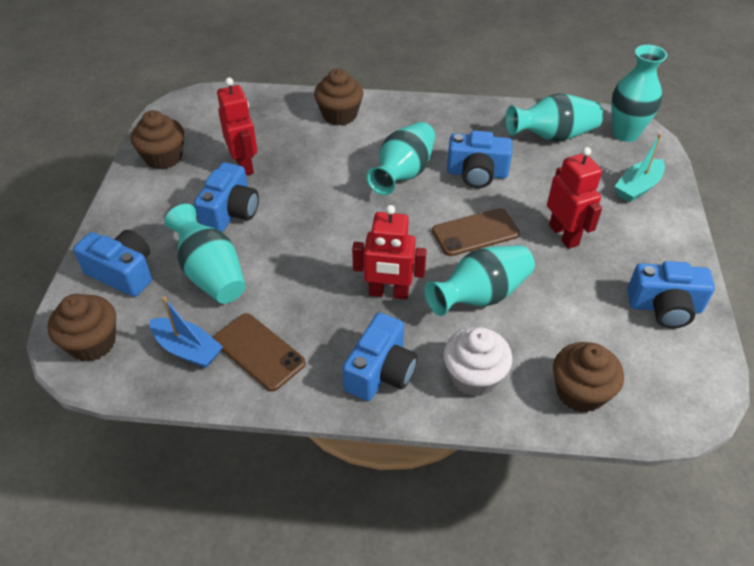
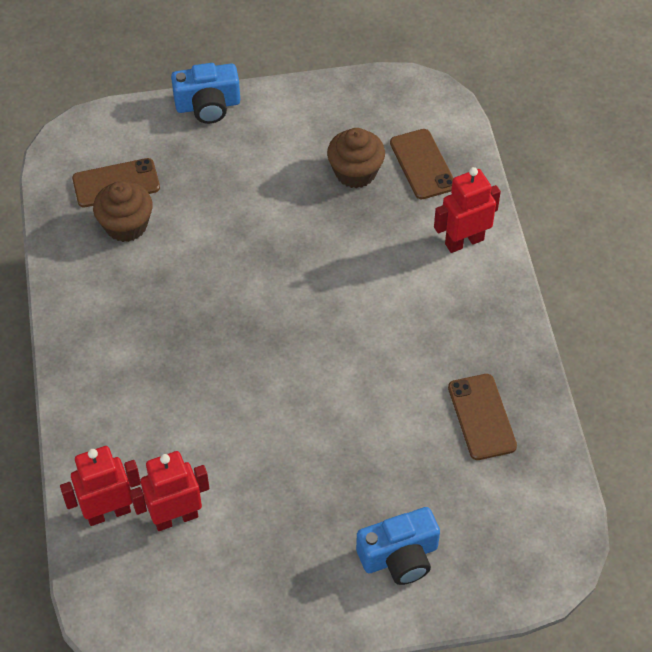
blue boat: 1 -> 0
blue camera: 5 -> 2
brown cupcake: 4 -> 2
brown phone: 2 -> 3
turquoise boat: 1 -> 0
turquoise vase: 5 -> 0
white cupcake: 1 -> 0

